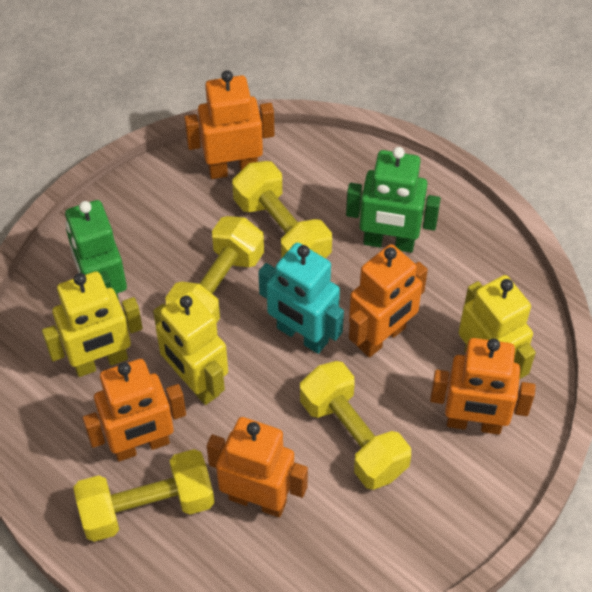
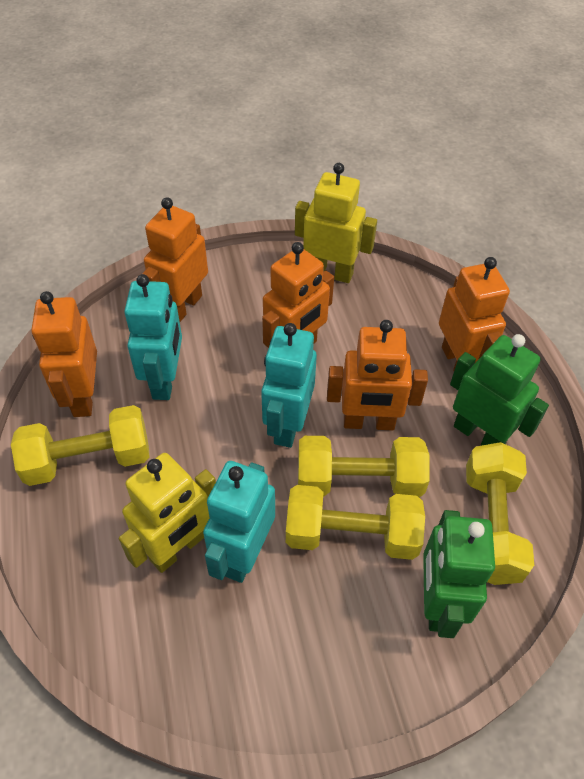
turquoise robot: 1 -> 3
yellow robot: 3 -> 2

